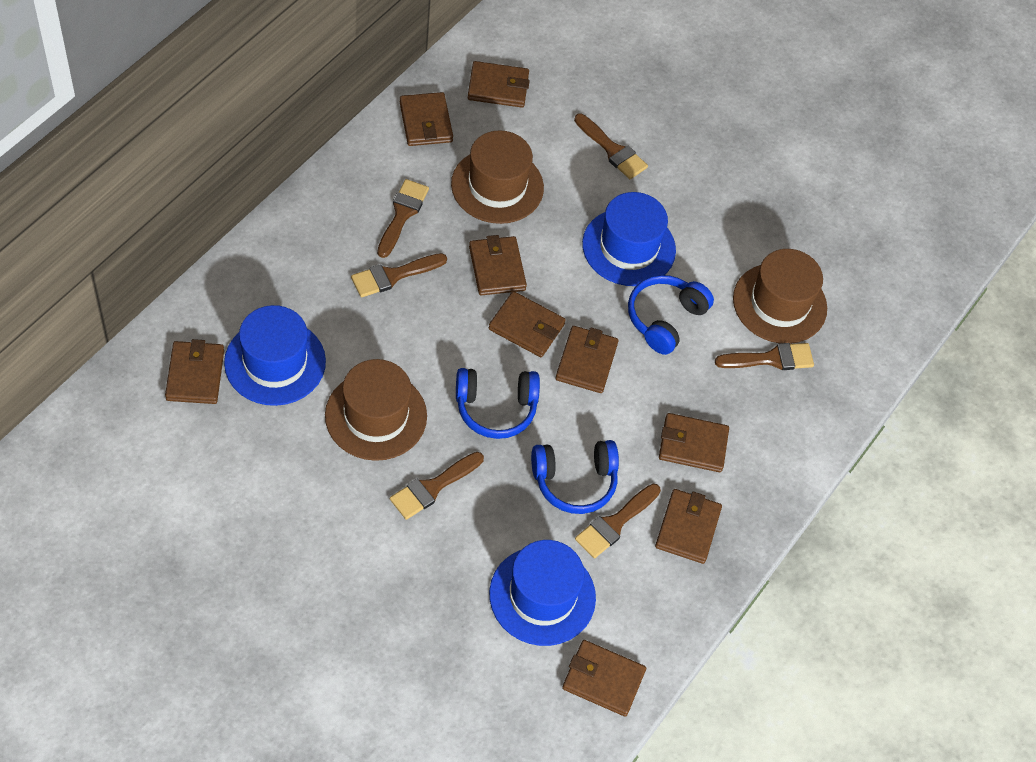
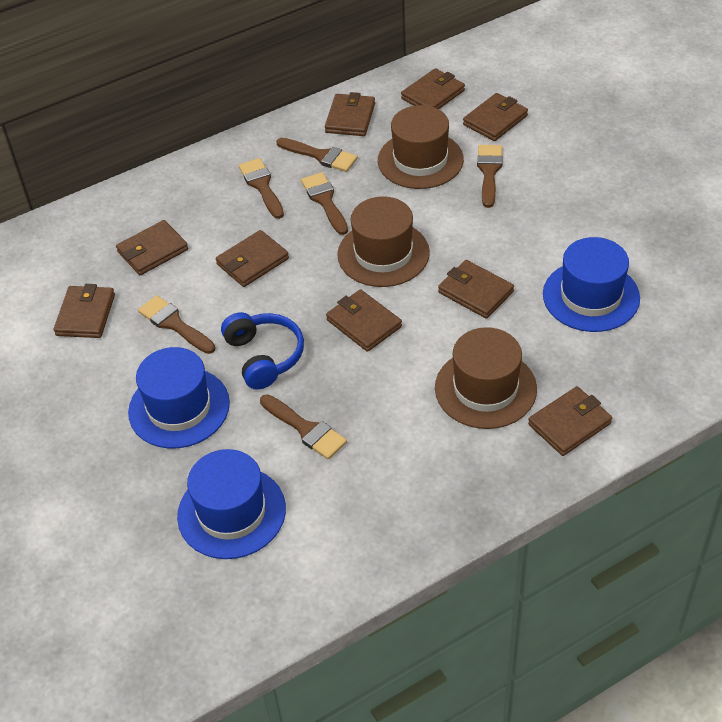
blue headphones: 3 -> 1

